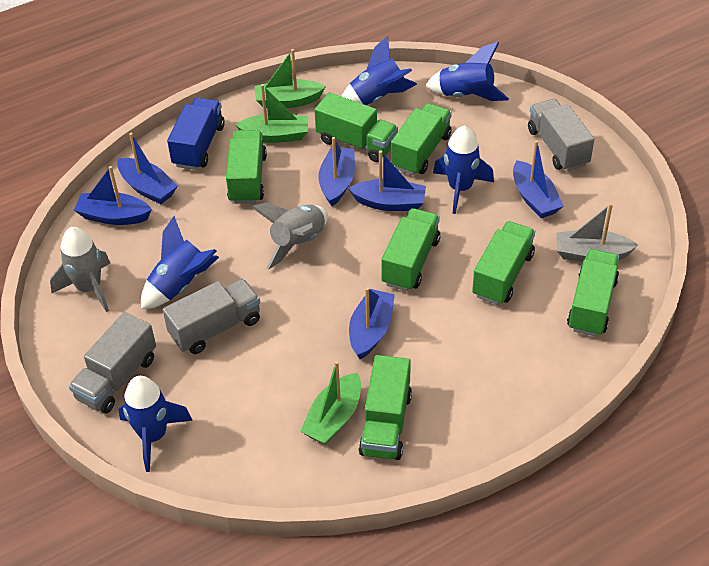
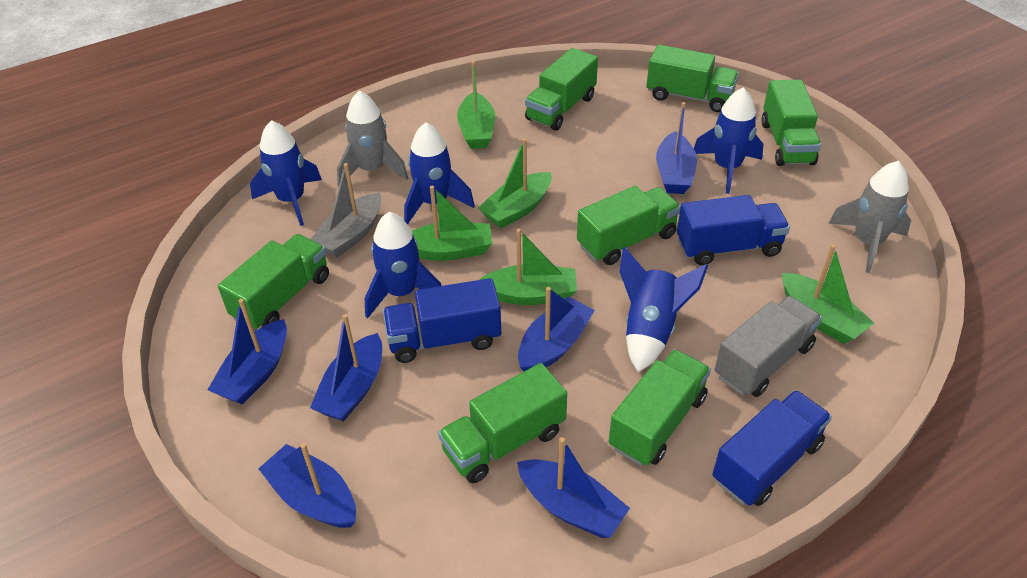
blue truck: 1 -> 3
green boat: 3 -> 5
grey truck: 3 -> 1

